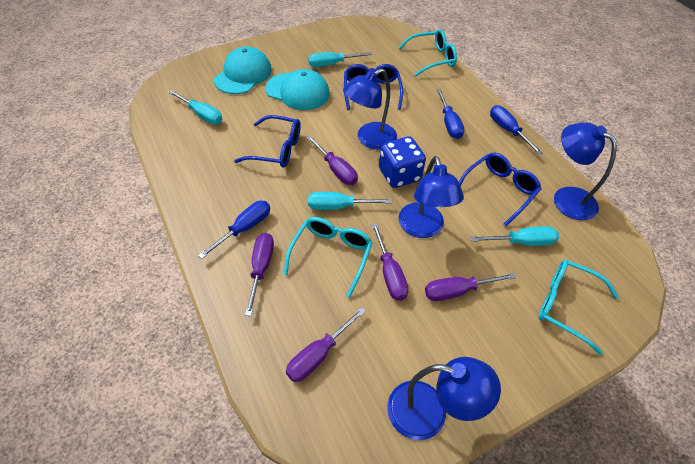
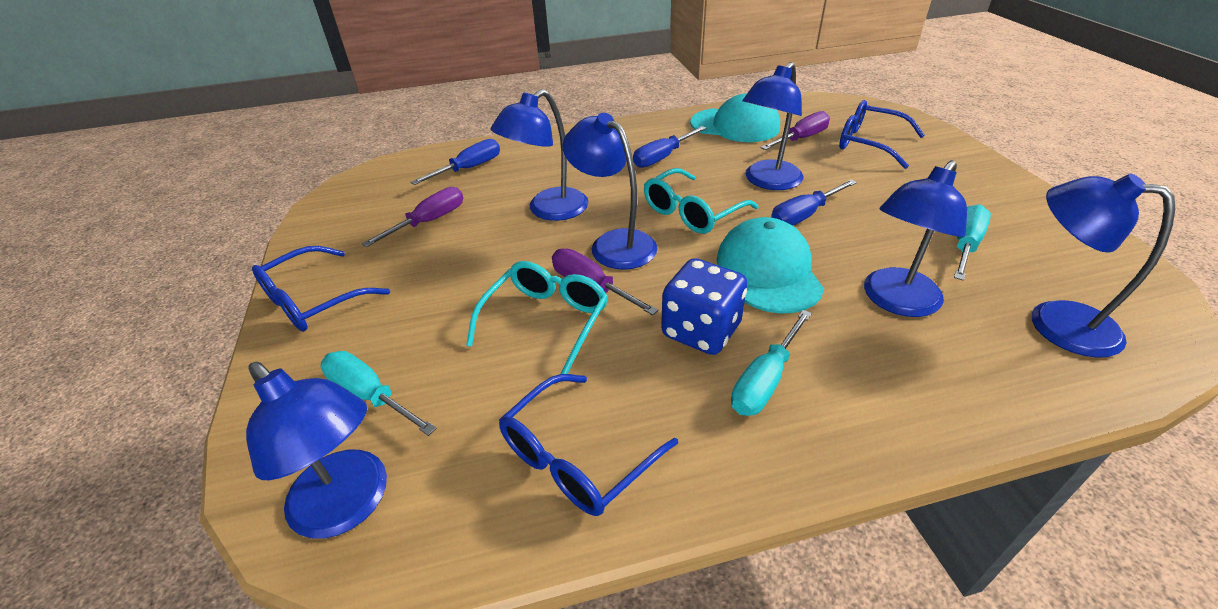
blue lamp: 4 -> 6
purple screwdriver: 5 -> 3
turquoise glasses: 3 -> 2
turquoise screwdriver: 4 -> 3

